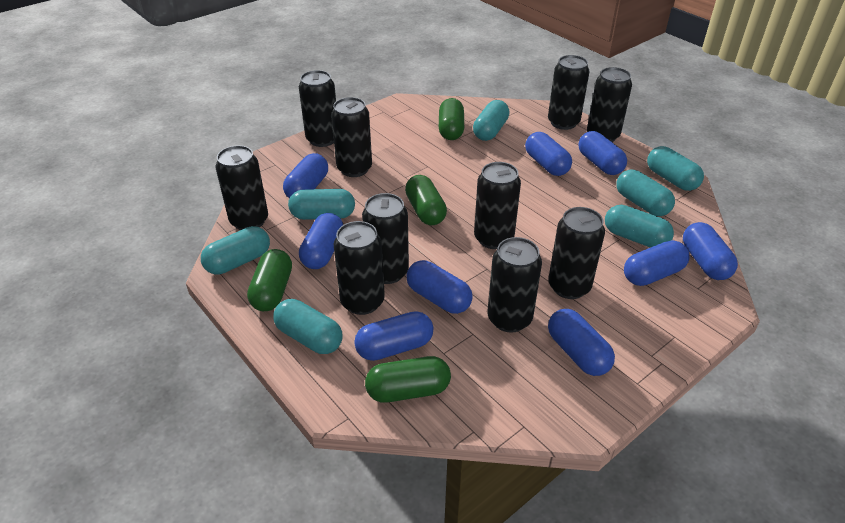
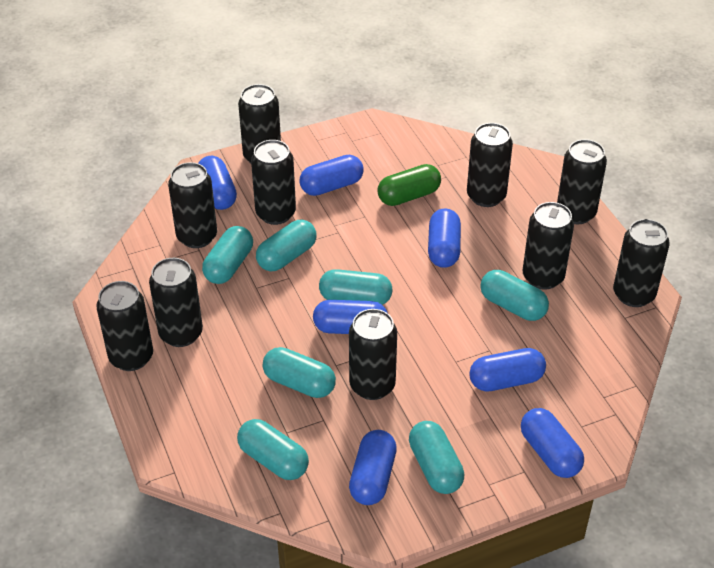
blue capsule: 9 -> 7
green capsule: 4 -> 1

